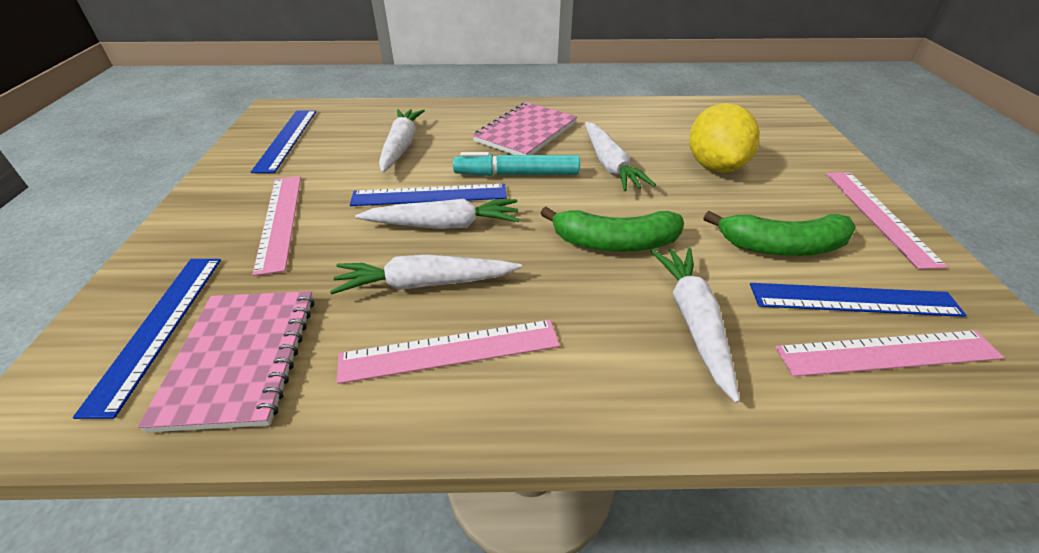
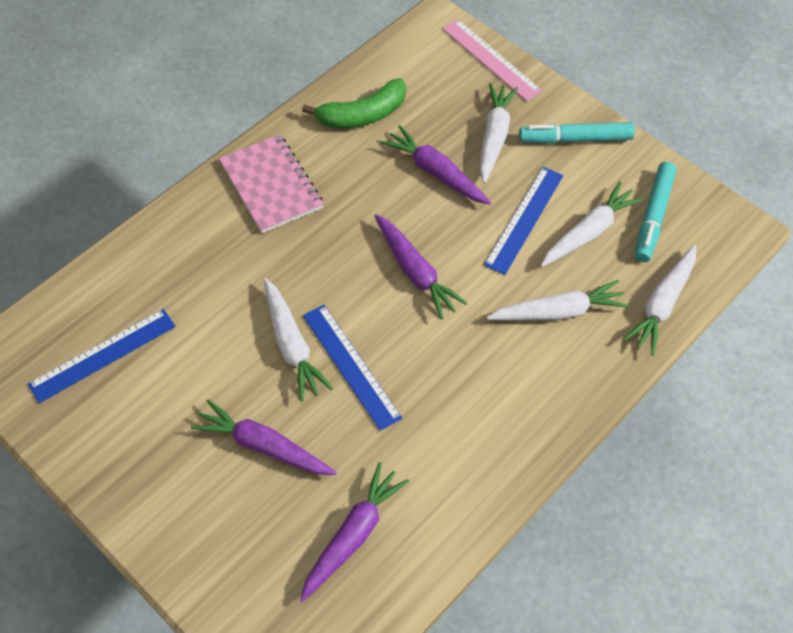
blue ruler: 4 -> 3
green banana: 2 -> 1
pink notebook: 2 -> 1
pink ruler: 4 -> 1
purple carrot: 0 -> 4
turquoise marker: 1 -> 2
yellow lemon: 1 -> 0

